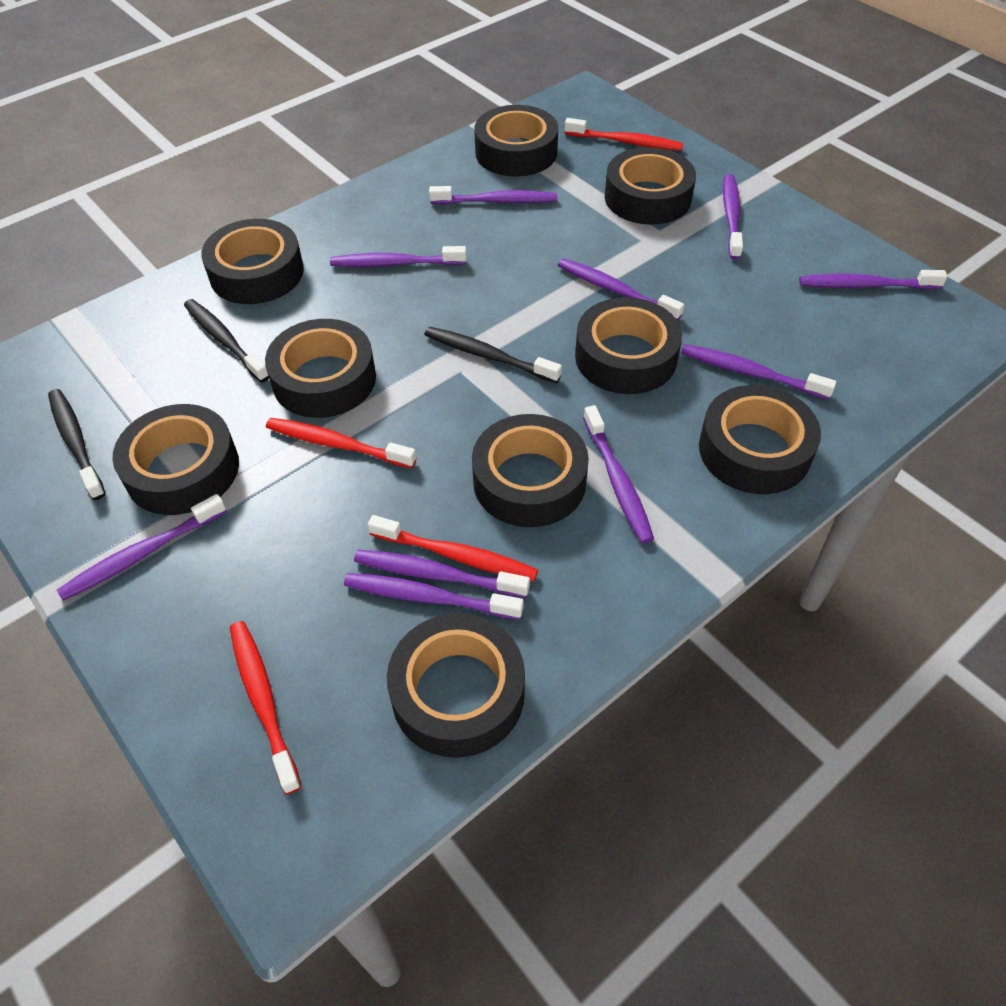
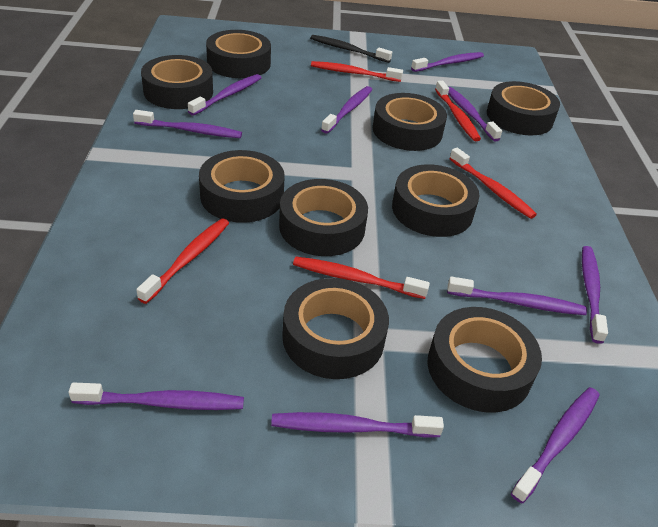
black toothbrush: 3 -> 1
red toothbrush: 4 -> 5

